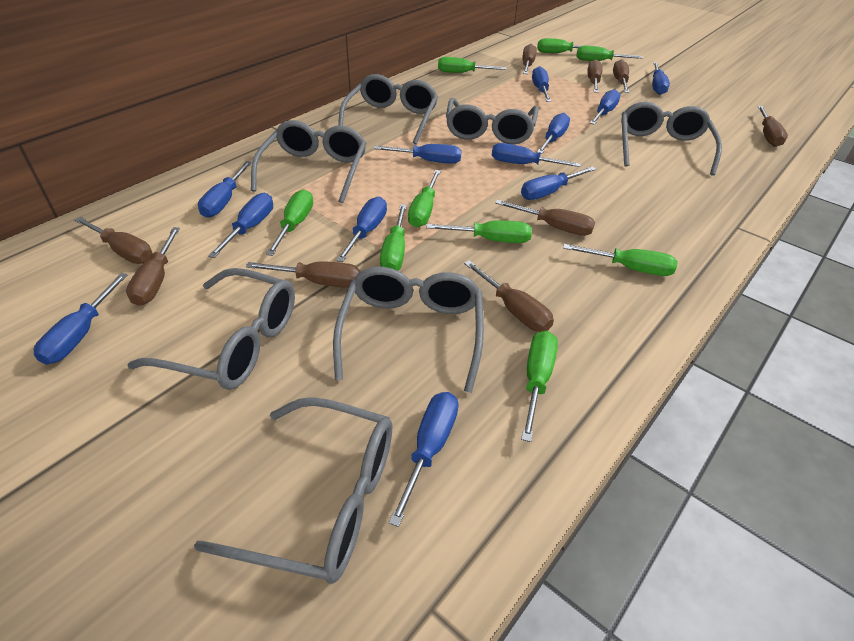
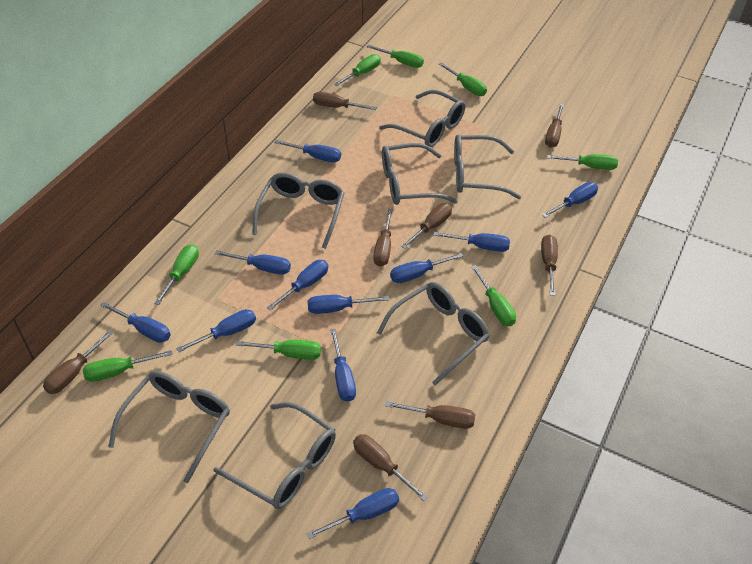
blue screwdriver: 12 -> 11
brown screwdriver: 9 -> 8
green screwdriver: 9 -> 8

